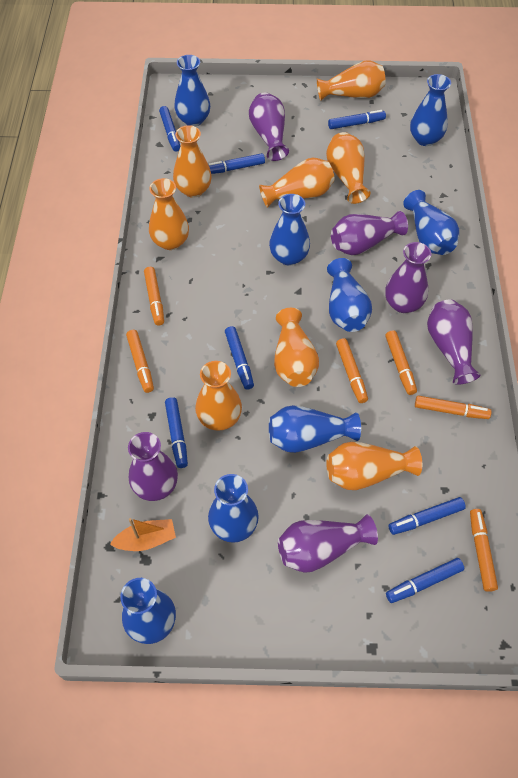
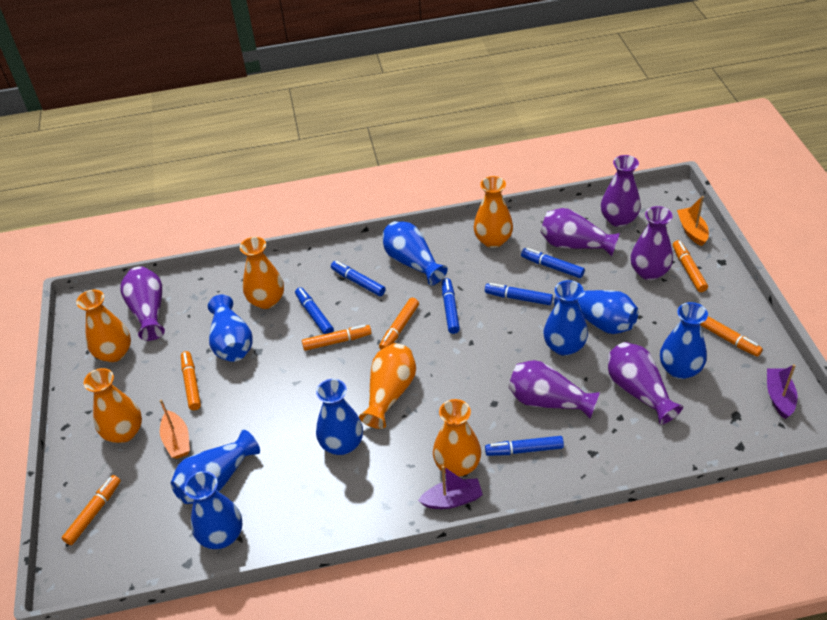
blue marker: 7 -> 6
orange boat: 1 -> 2
orange vase: 8 -> 6
purple boat: 0 -> 2

